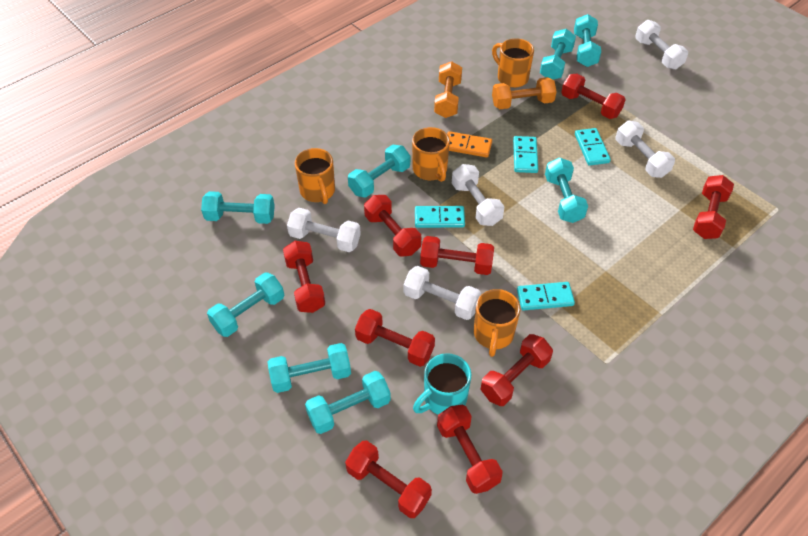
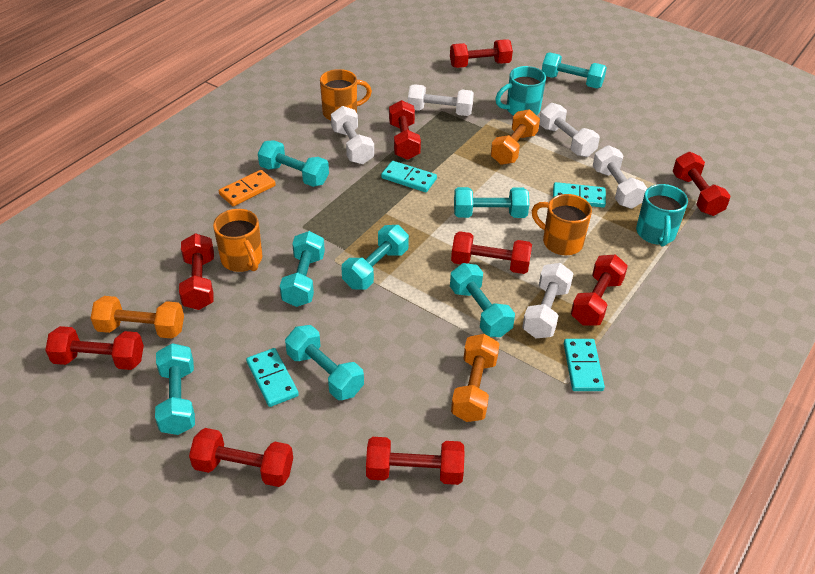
orange dumbbell: 2 -> 3
orange mug: 4 -> 3
turquoise mug: 1 -> 2

